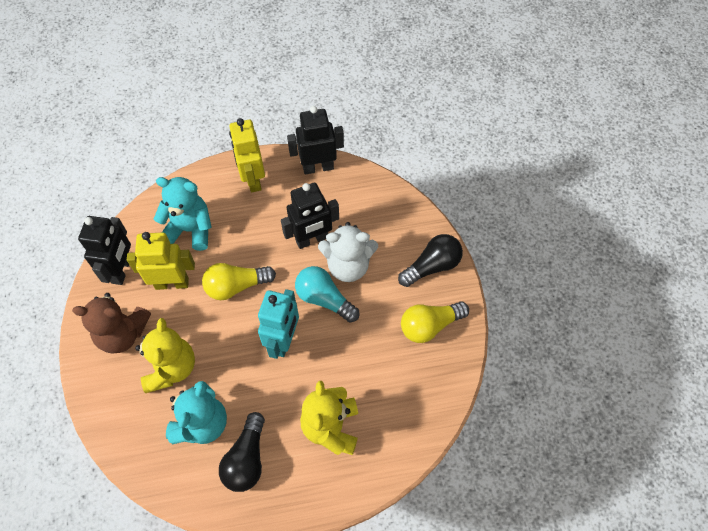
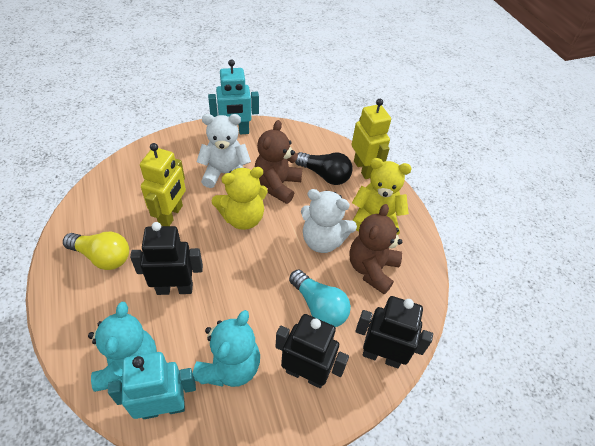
black light bulb: 2 -> 1
brown teddy bear: 1 -> 2
turquoise robot: 1 -> 2
white teddy bear: 1 -> 2
yellow light bulb: 2 -> 1

